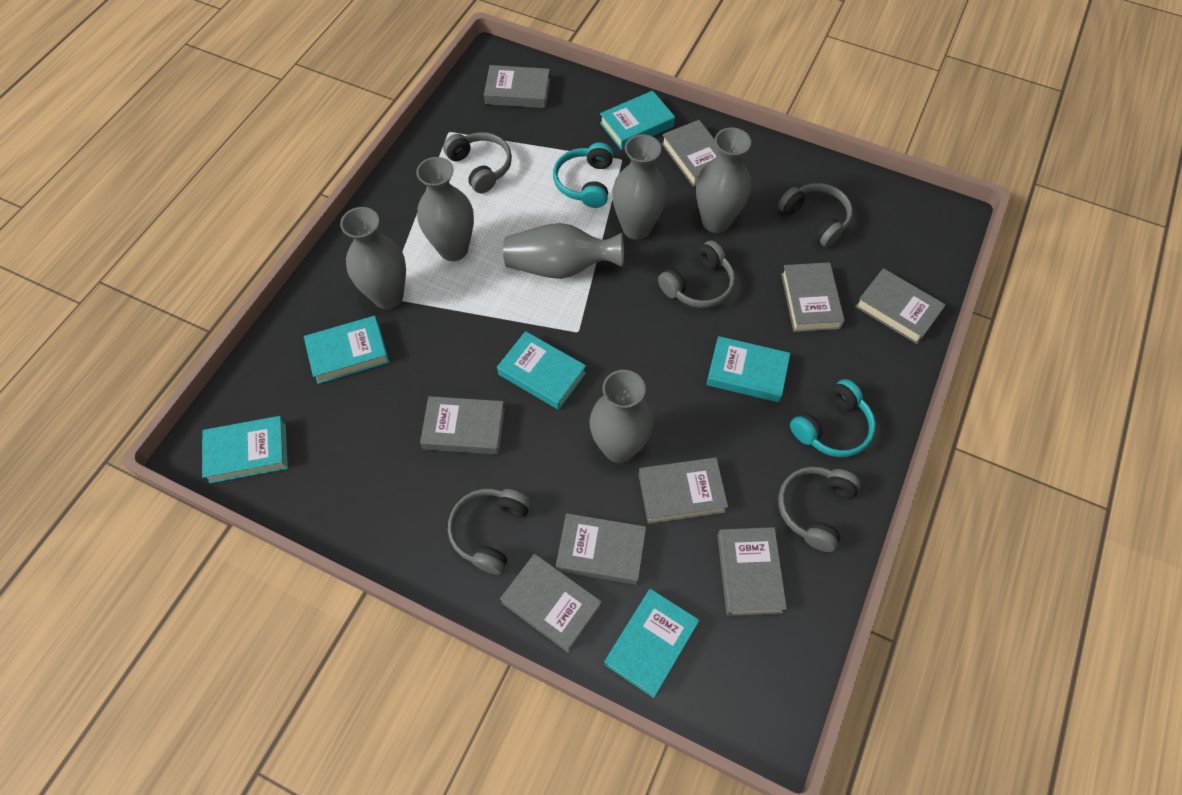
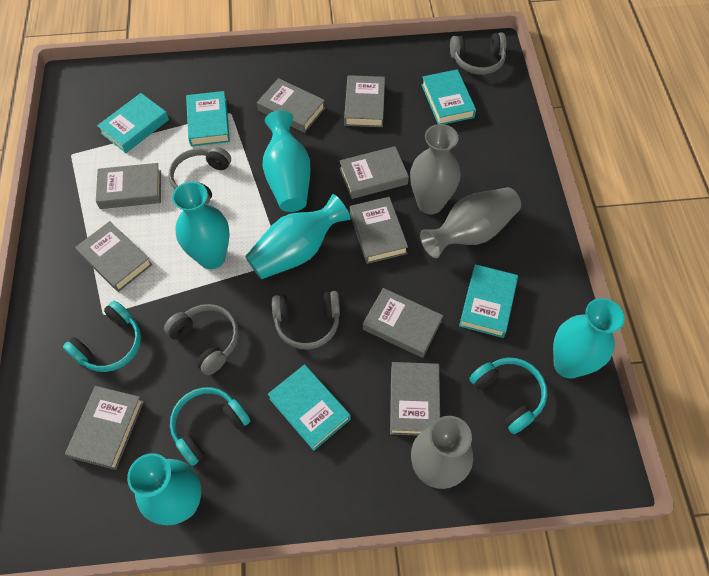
grey headphones: 5 -> 4
grey vase: 6 -> 3
turquoise book: 6 -> 5
turquoise headphones: 2 -> 3
turquoise vase: 0 -> 5

